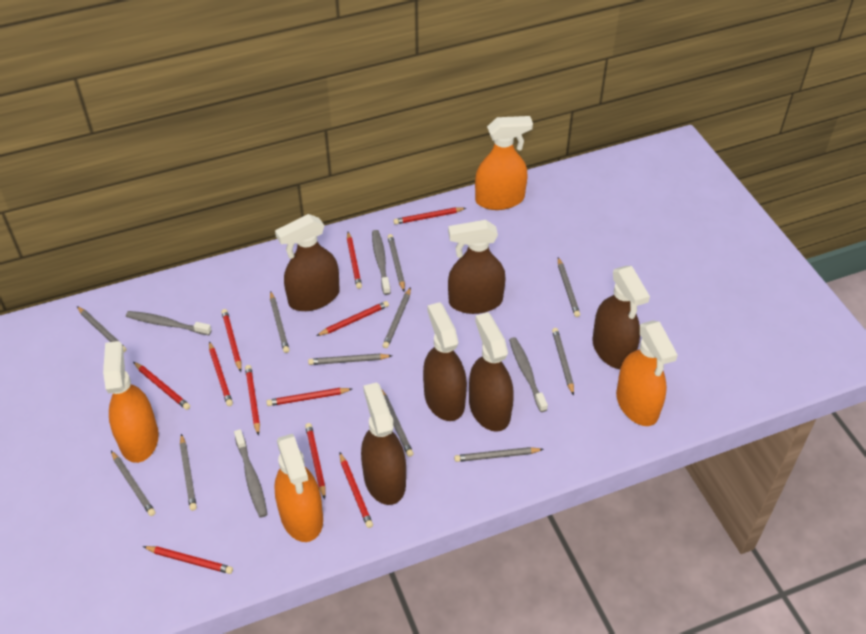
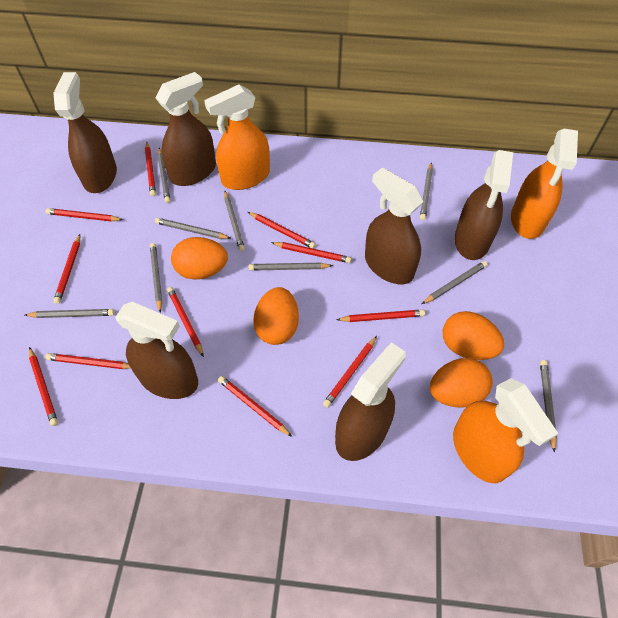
grey pencil: 11 -> 9
grey toothbrush: 4 -> 0
orange egg: 0 -> 4
orange spray bottle: 4 -> 3

